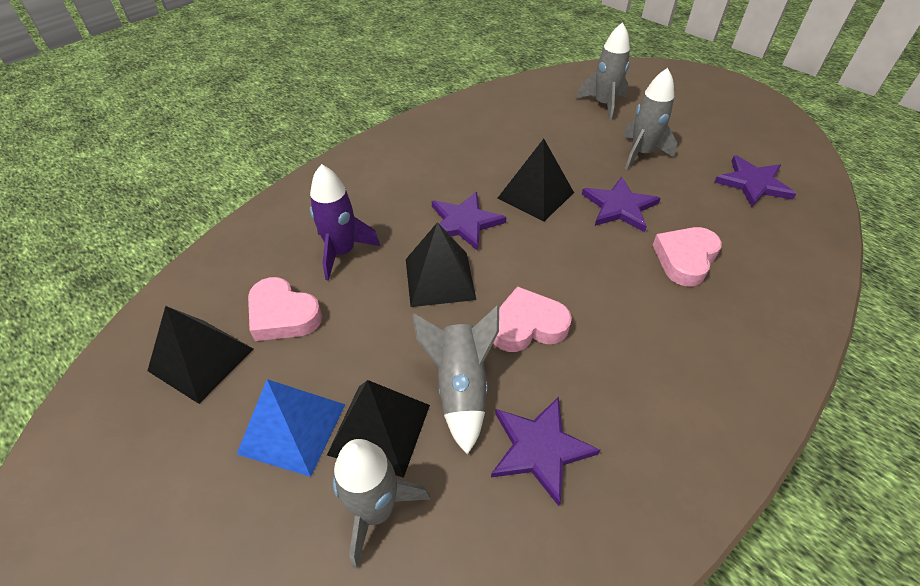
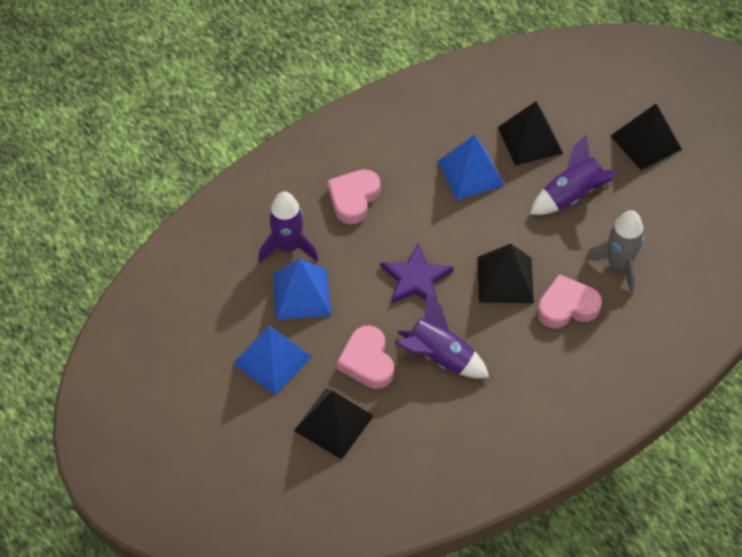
blue pyramid: 1 -> 3
grey rocket: 4 -> 1
purple rocket: 1 -> 3
purple star: 4 -> 1

